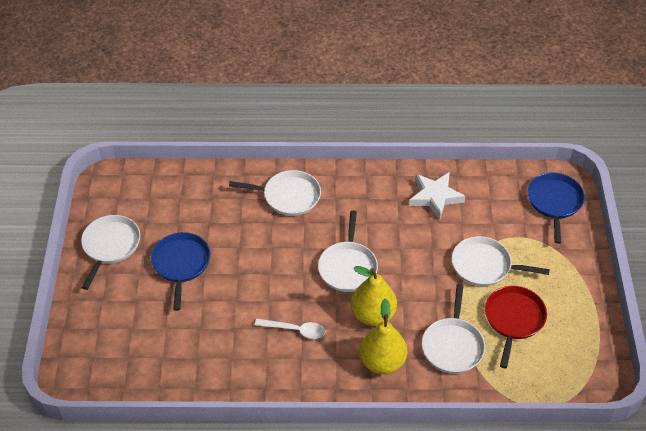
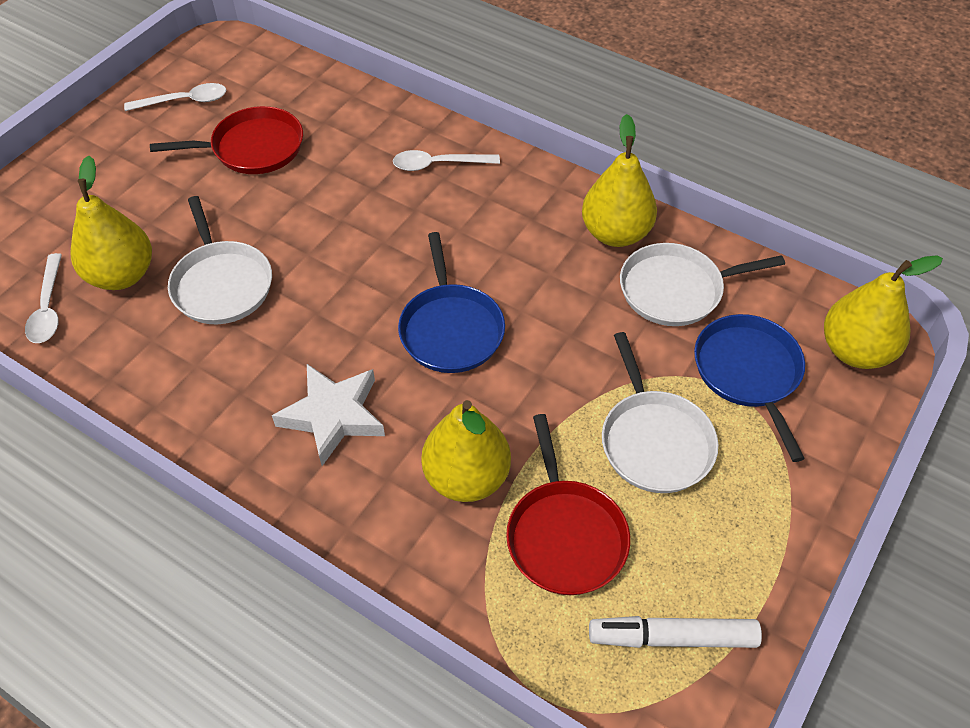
red pan: 1 -> 2
white marker: 0 -> 1
white pan: 5 -> 3
white spoon: 1 -> 3
yellow pear: 2 -> 4

